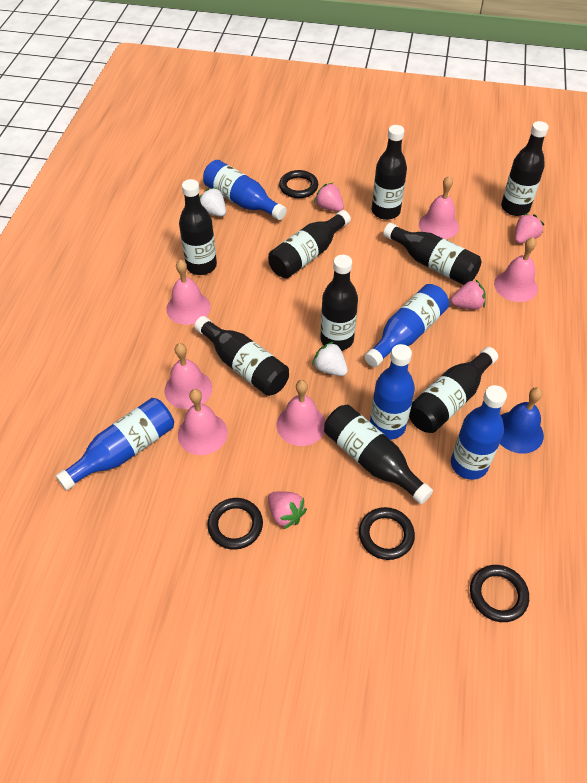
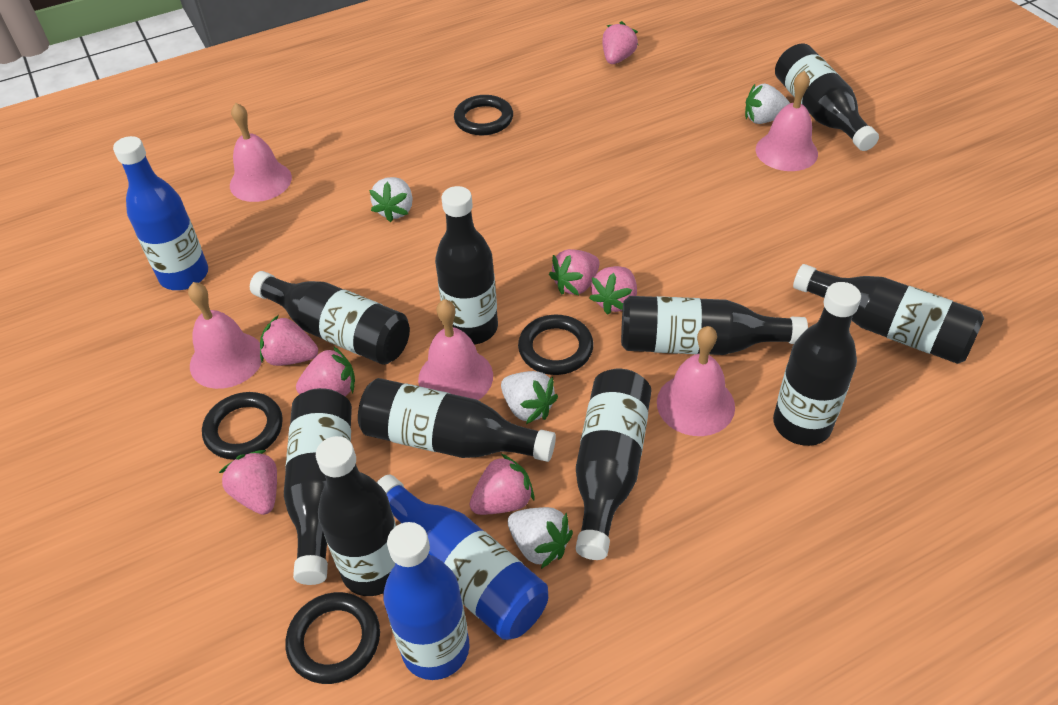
black bottle: 9 -> 10
blue bell: 1 -> 0
blue bottle: 5 -> 3
pink bell: 6 -> 5
pink strawberry: 4 -> 7
white strawberry: 2 -> 4

